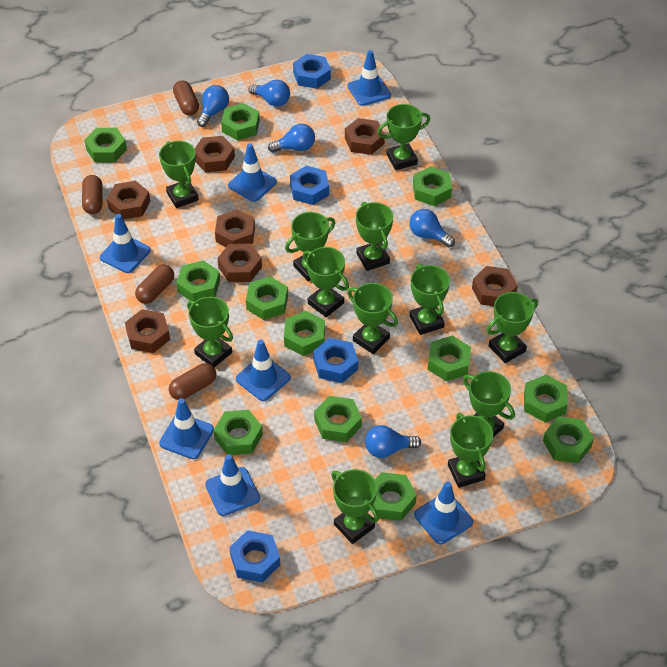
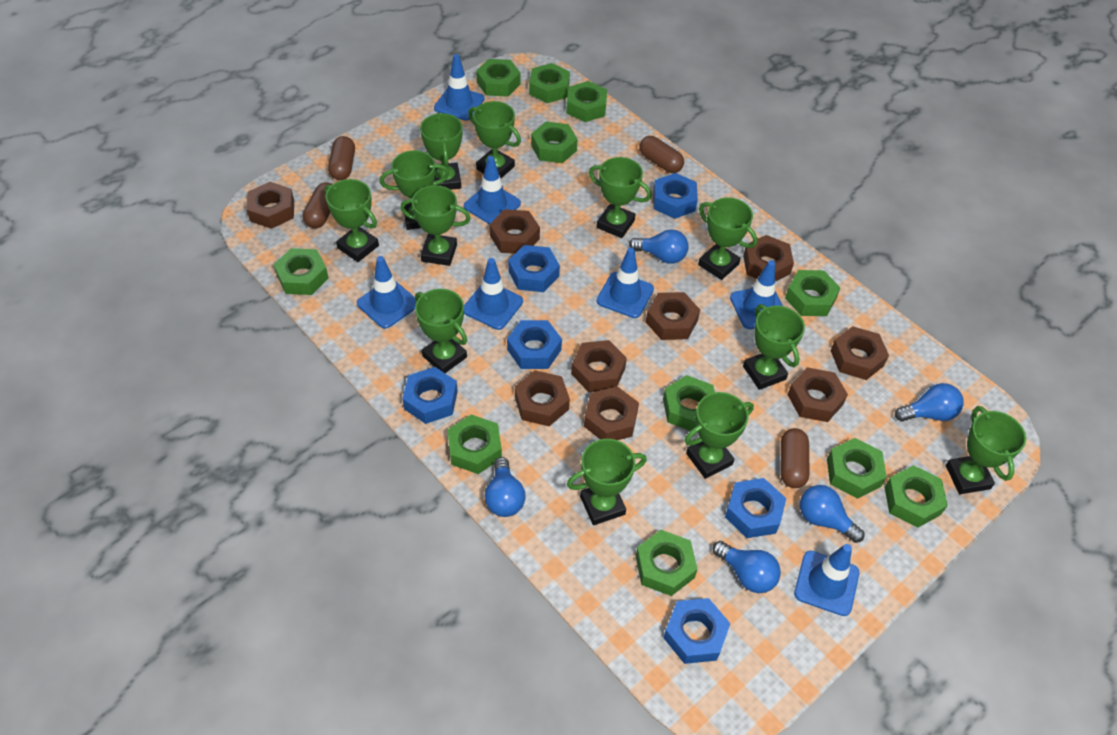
blue nut: 4 -> 6
brown nut: 7 -> 9
green nut: 12 -> 11

